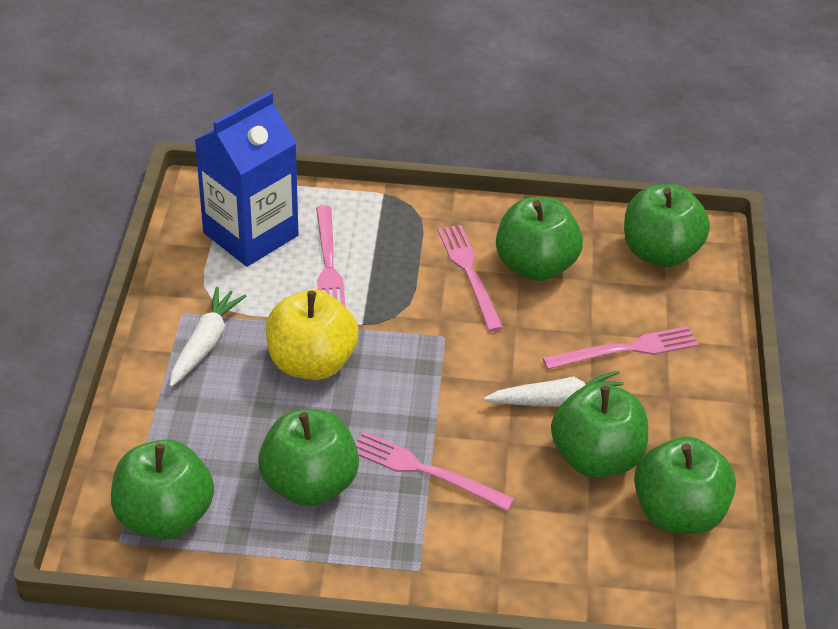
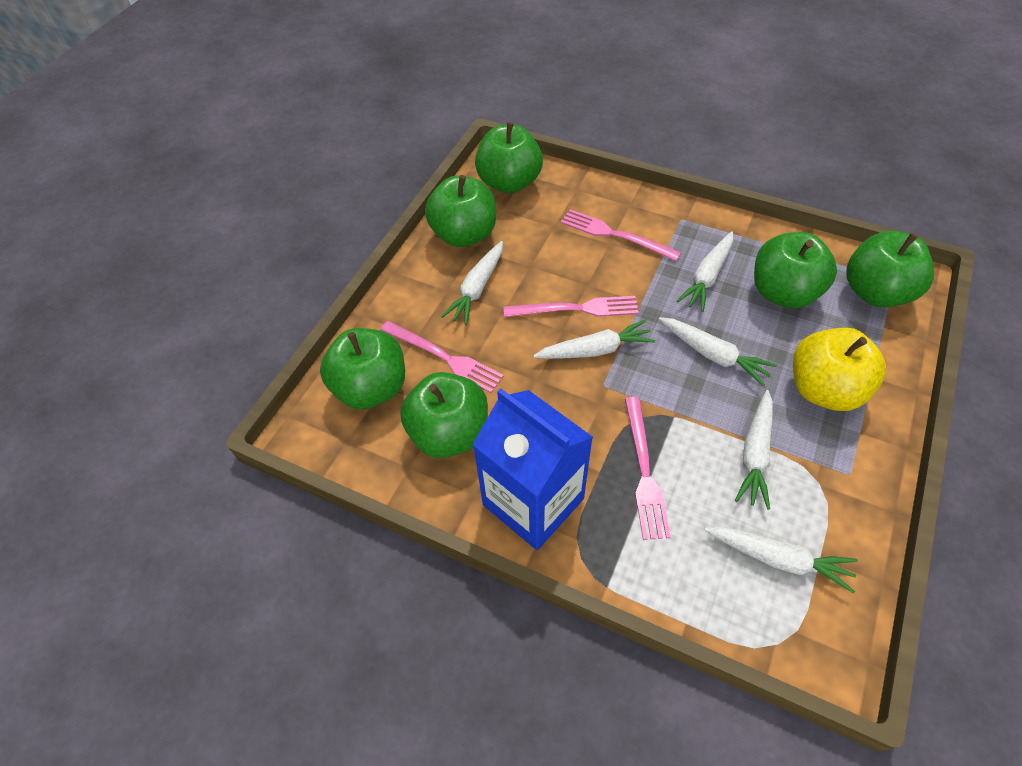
white carrot: 2 -> 6

